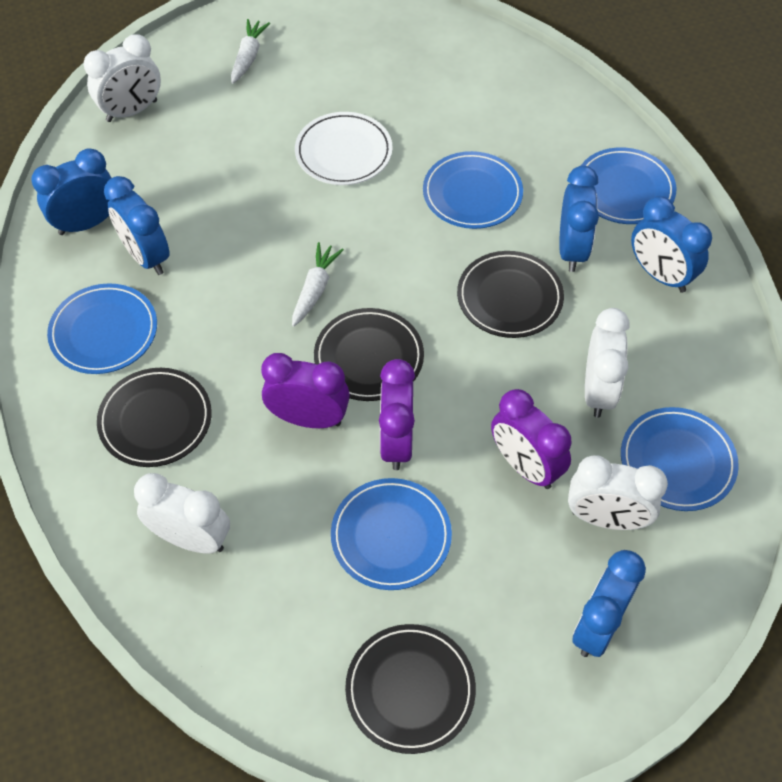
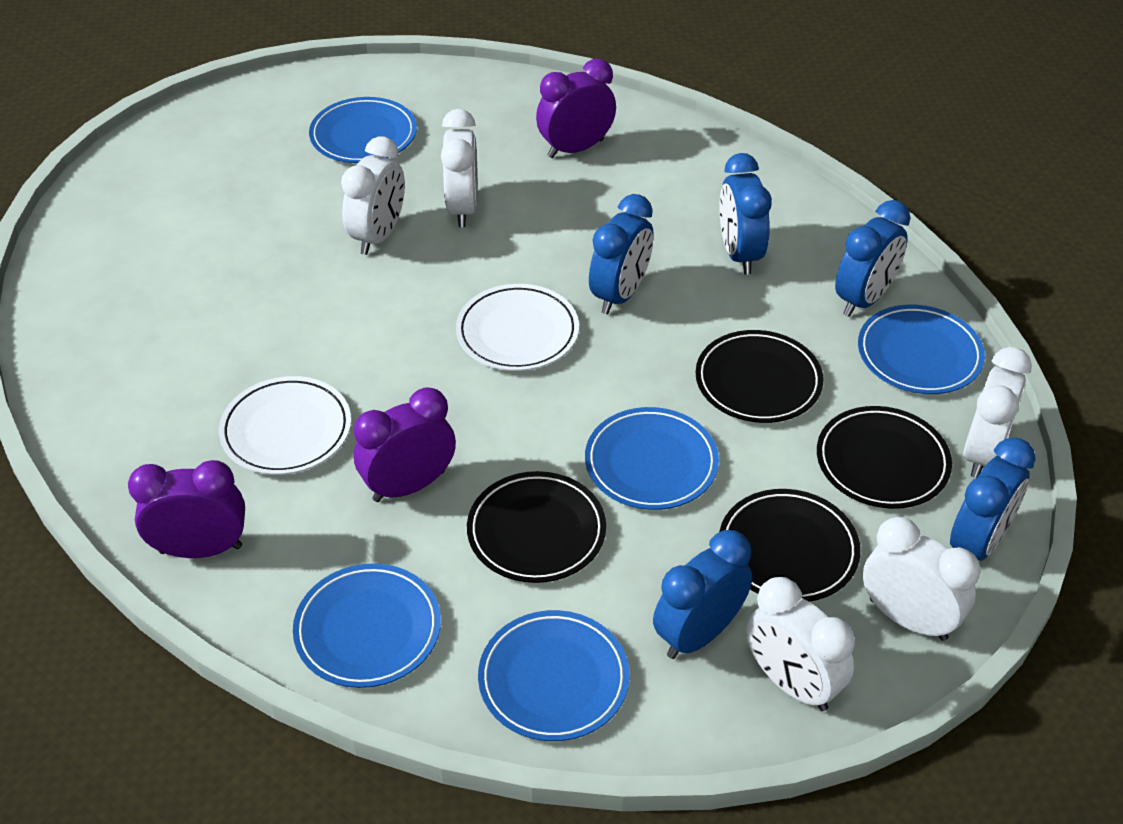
white carrot: 2 -> 0
white clock: 4 -> 5
white plate: 1 -> 2

